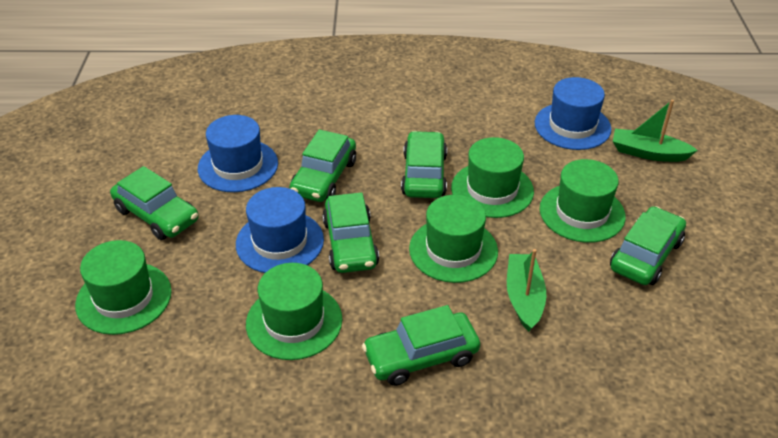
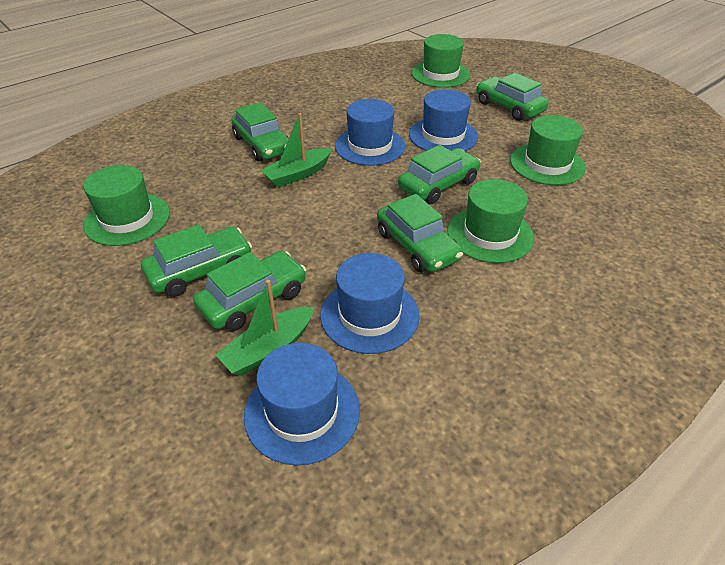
blue hat: 3 -> 4
green hat: 5 -> 4

